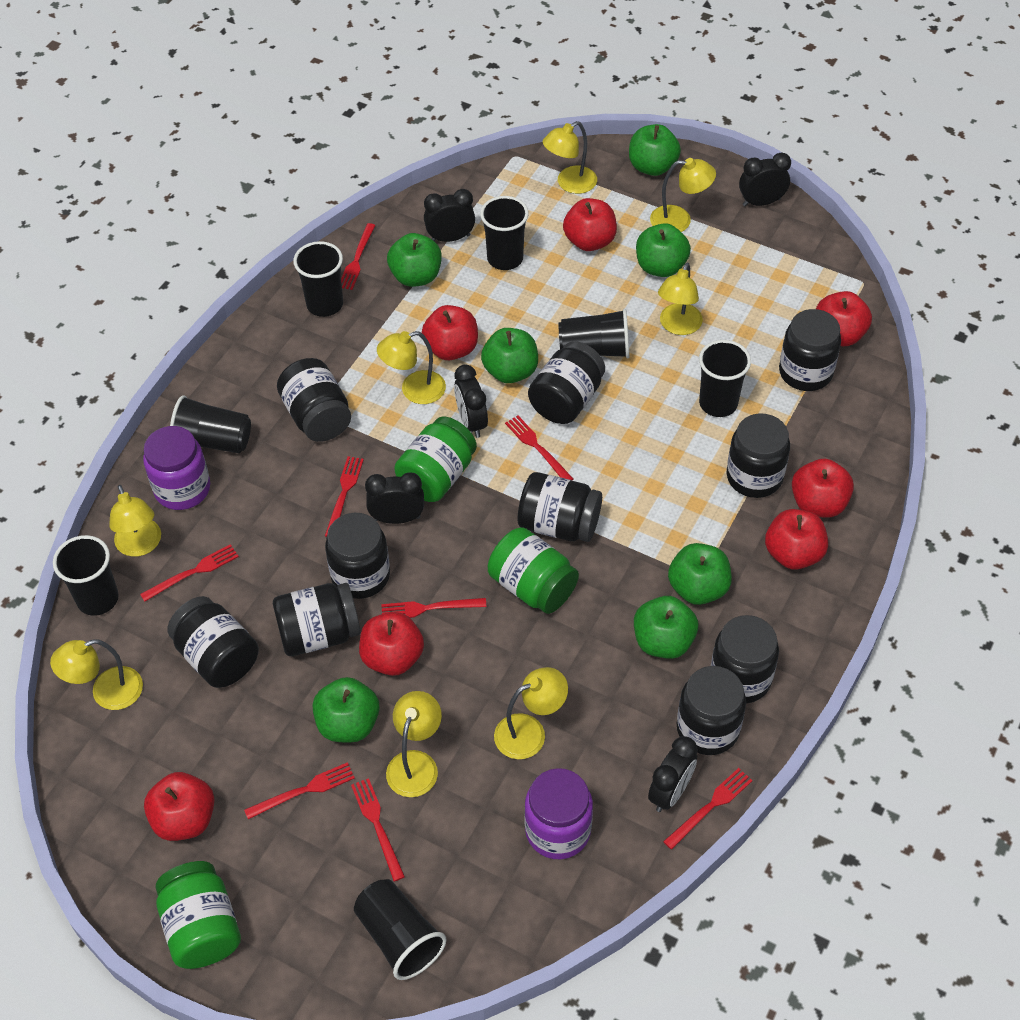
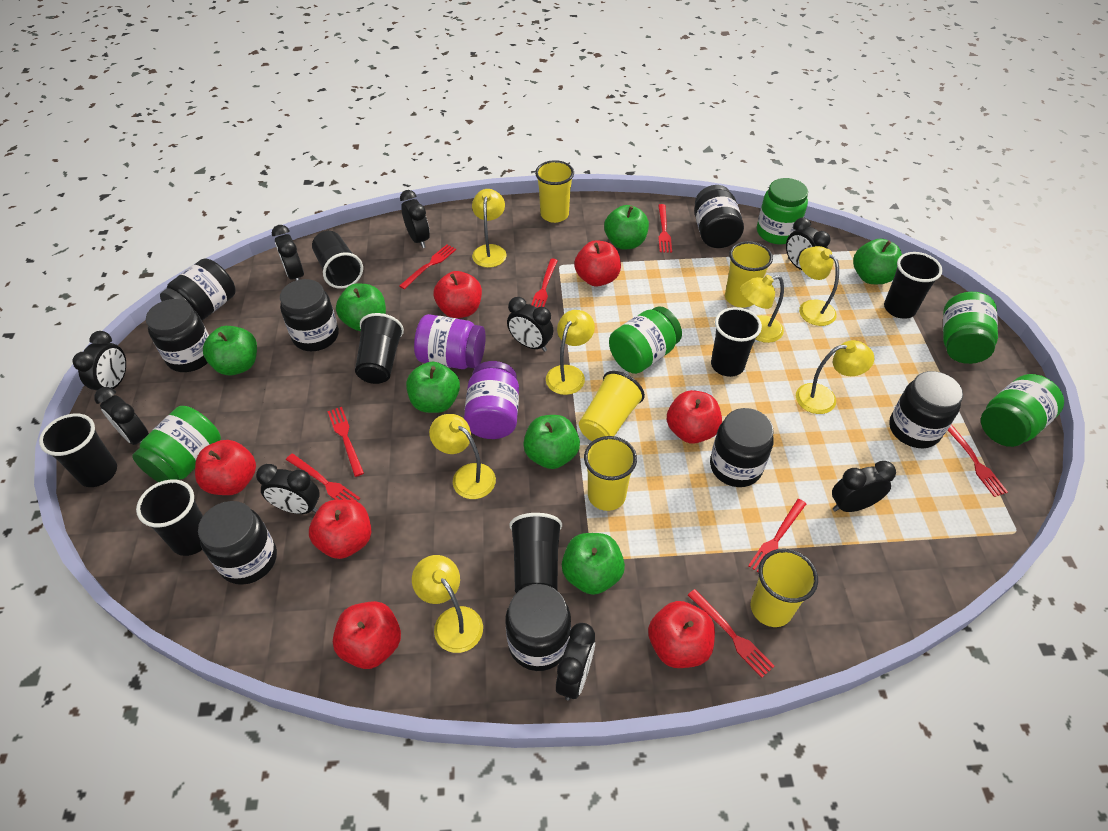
black clock: 5 -> 9
black jar: 10 -> 8
green jar: 3 -> 5
yellow cup: 0 -> 5
yellow lamp: 8 -> 7

